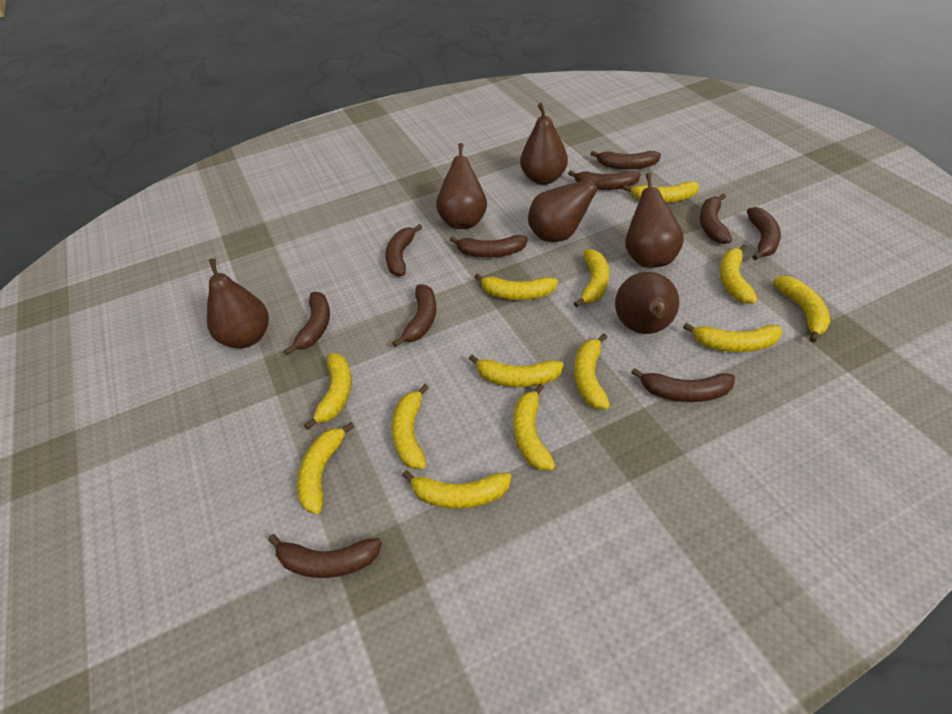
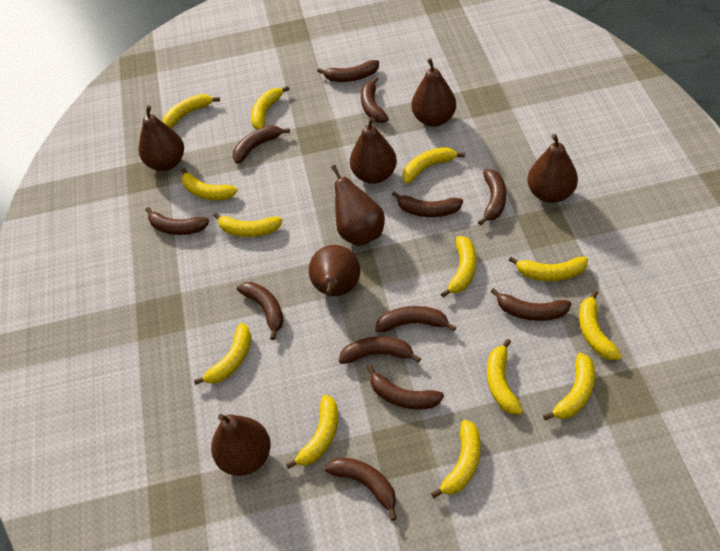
brown banana: 10 -> 12
brown pear: 6 -> 7

